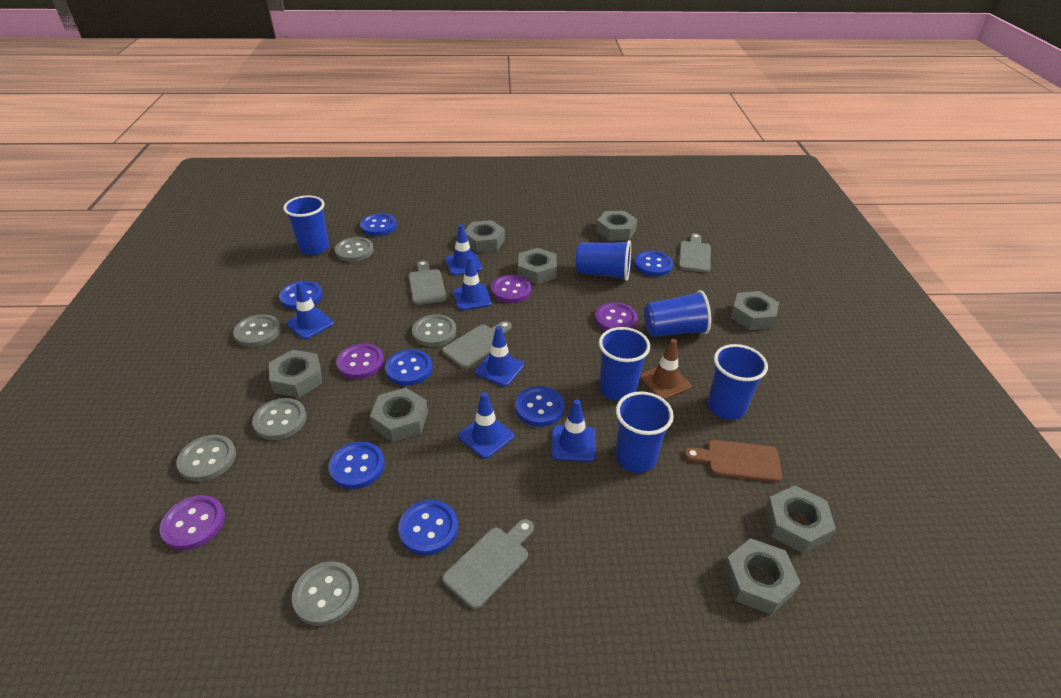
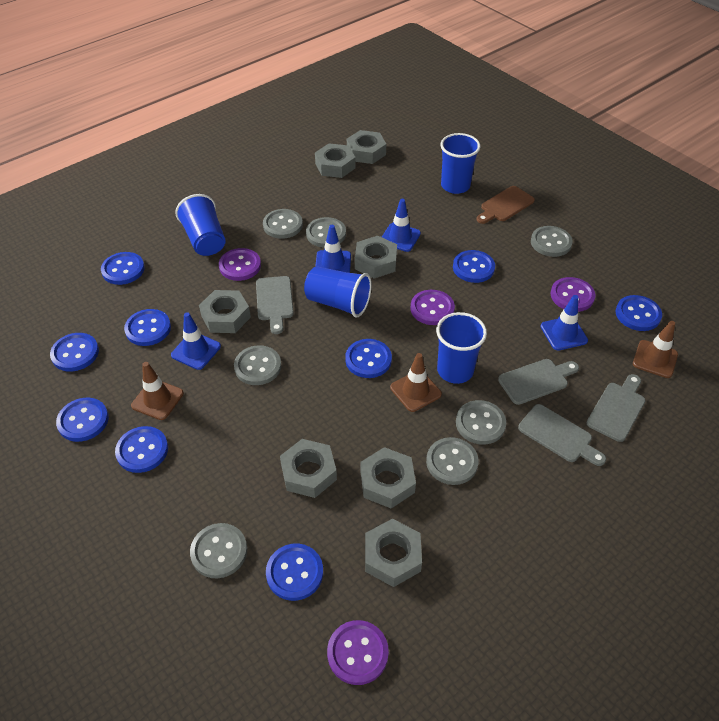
blue button: 7 -> 9
blue cup: 6 -> 4
blue traffic cone: 6 -> 4
brown traffic cone: 1 -> 3
grey button: 6 -> 7
grey nut: 8 -> 7

